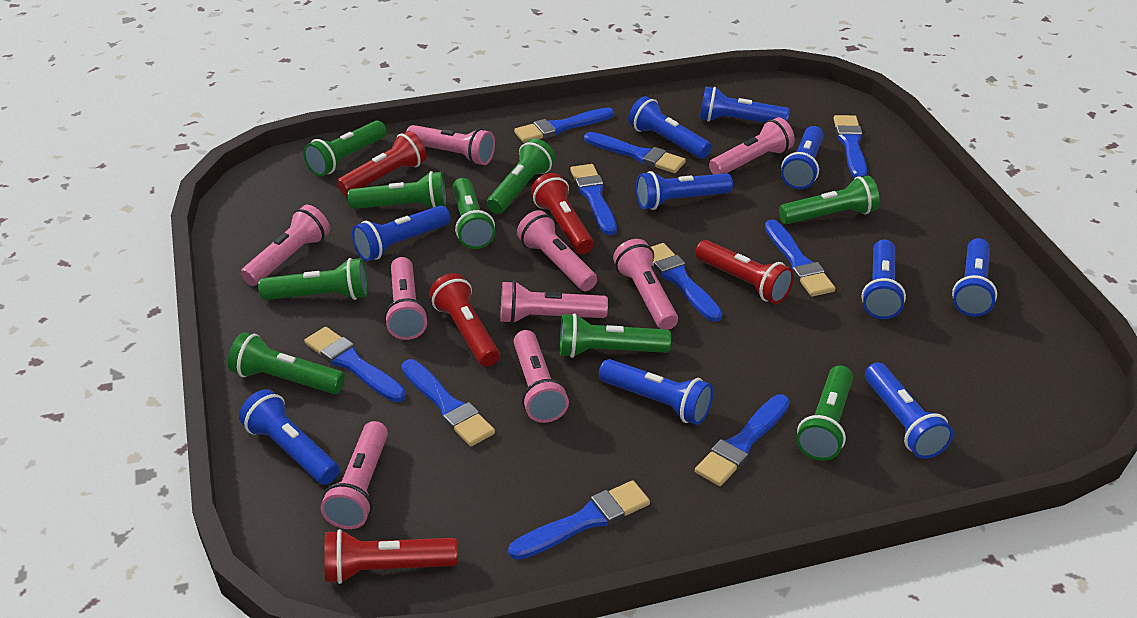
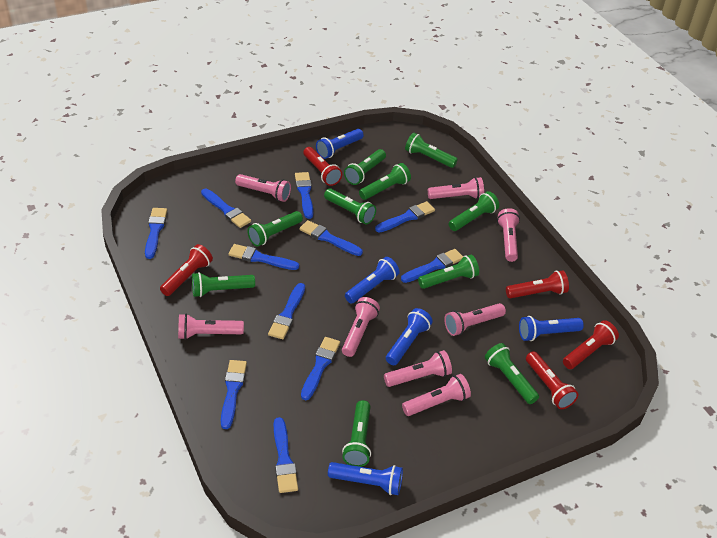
blue brush: 10 -> 11
blue flashlight: 10 -> 5
green flashlight: 9 -> 10
pink flashlight: 9 -> 8

